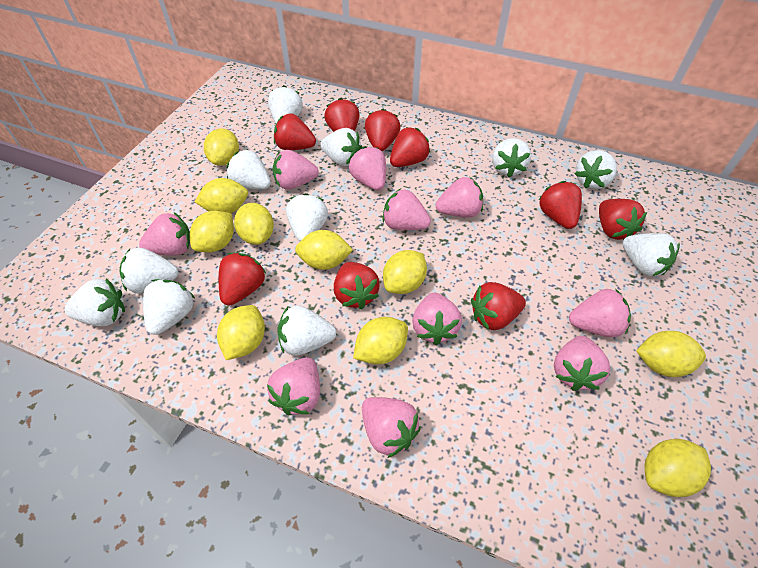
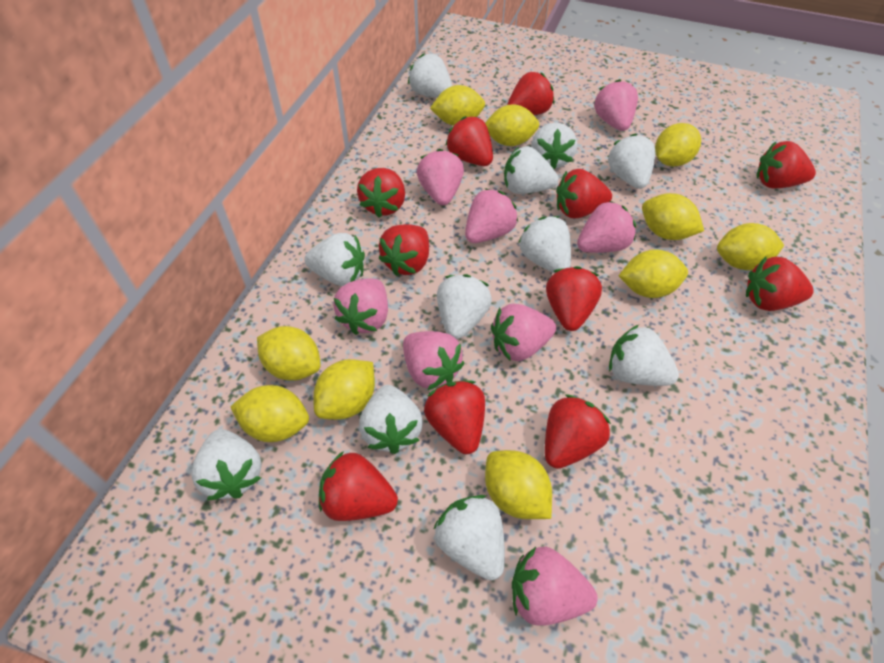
pink strawberry: 10 -> 8
red strawberry: 9 -> 11

